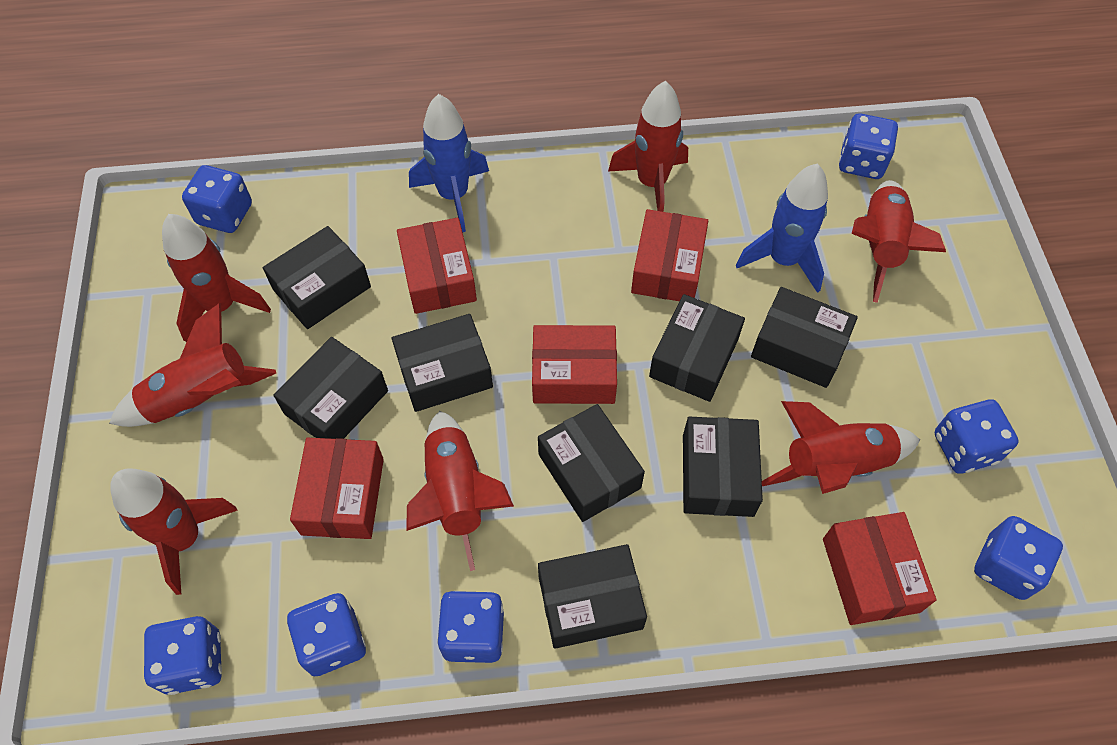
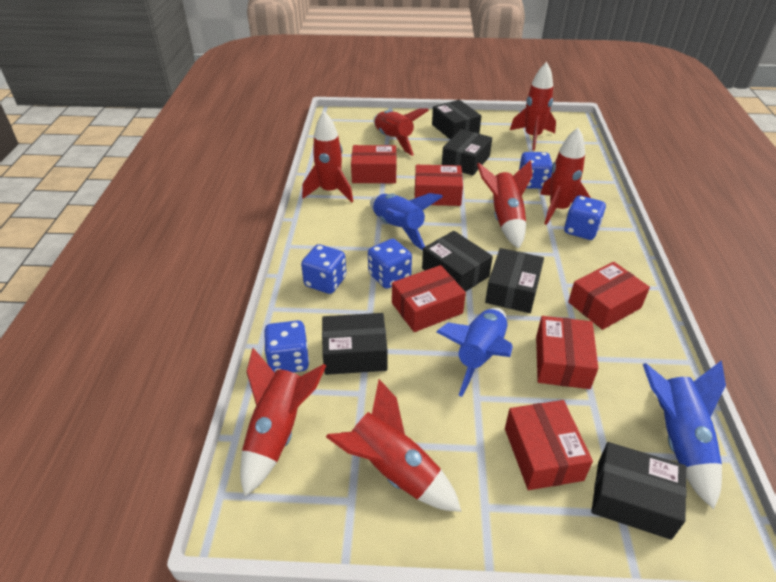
black box: 8 -> 6
blue dice: 7 -> 5
blue rocket: 2 -> 3
red box: 5 -> 6

